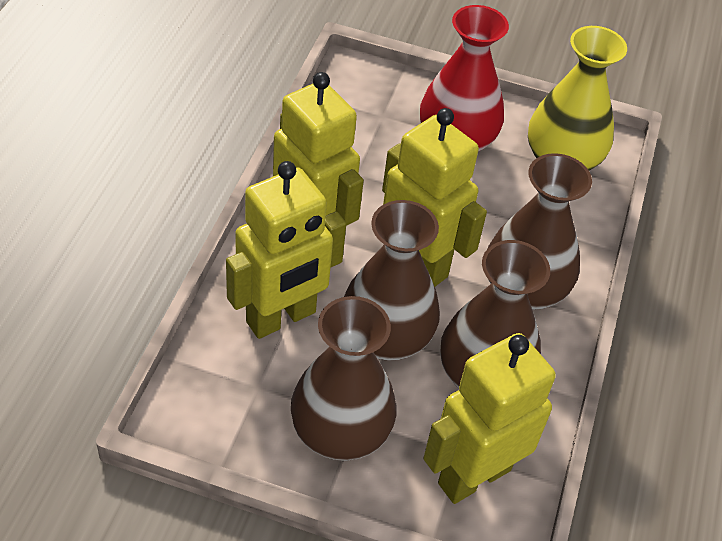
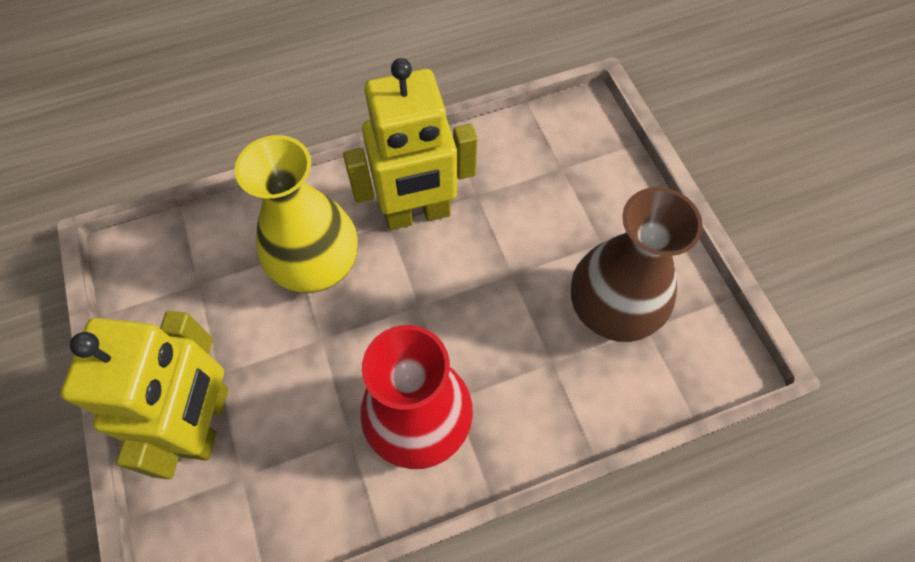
brown vase: 4 -> 1
yellow robot: 4 -> 2

